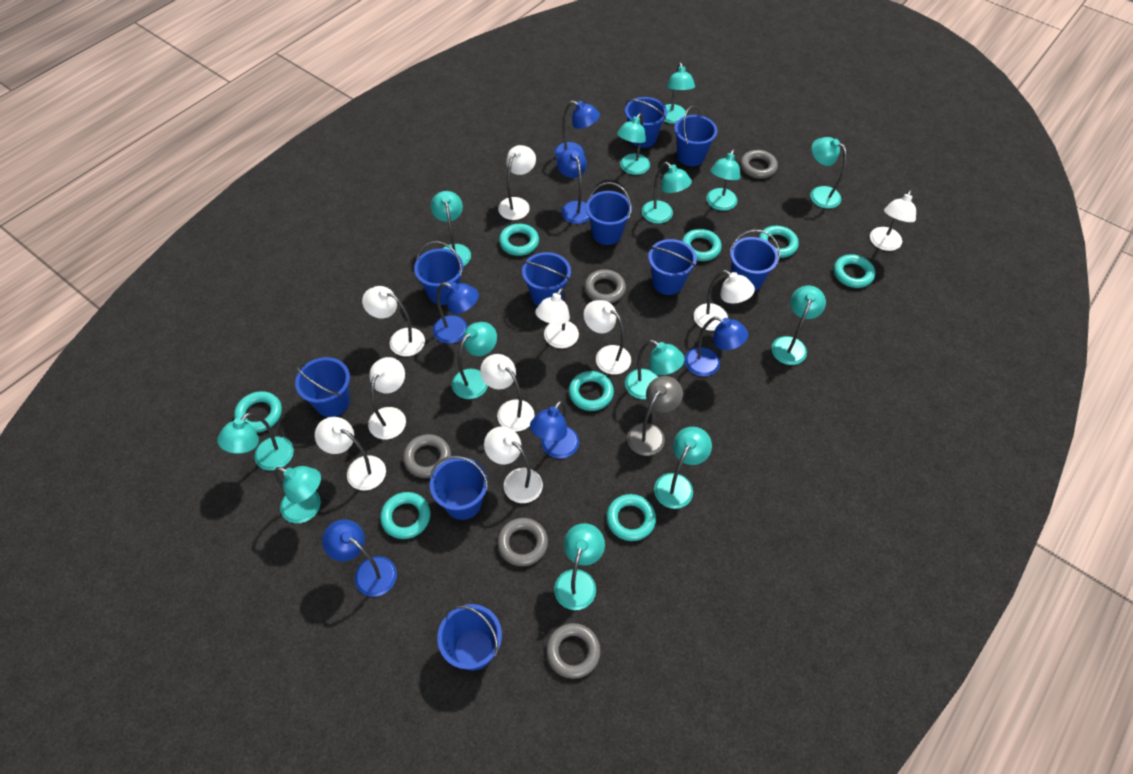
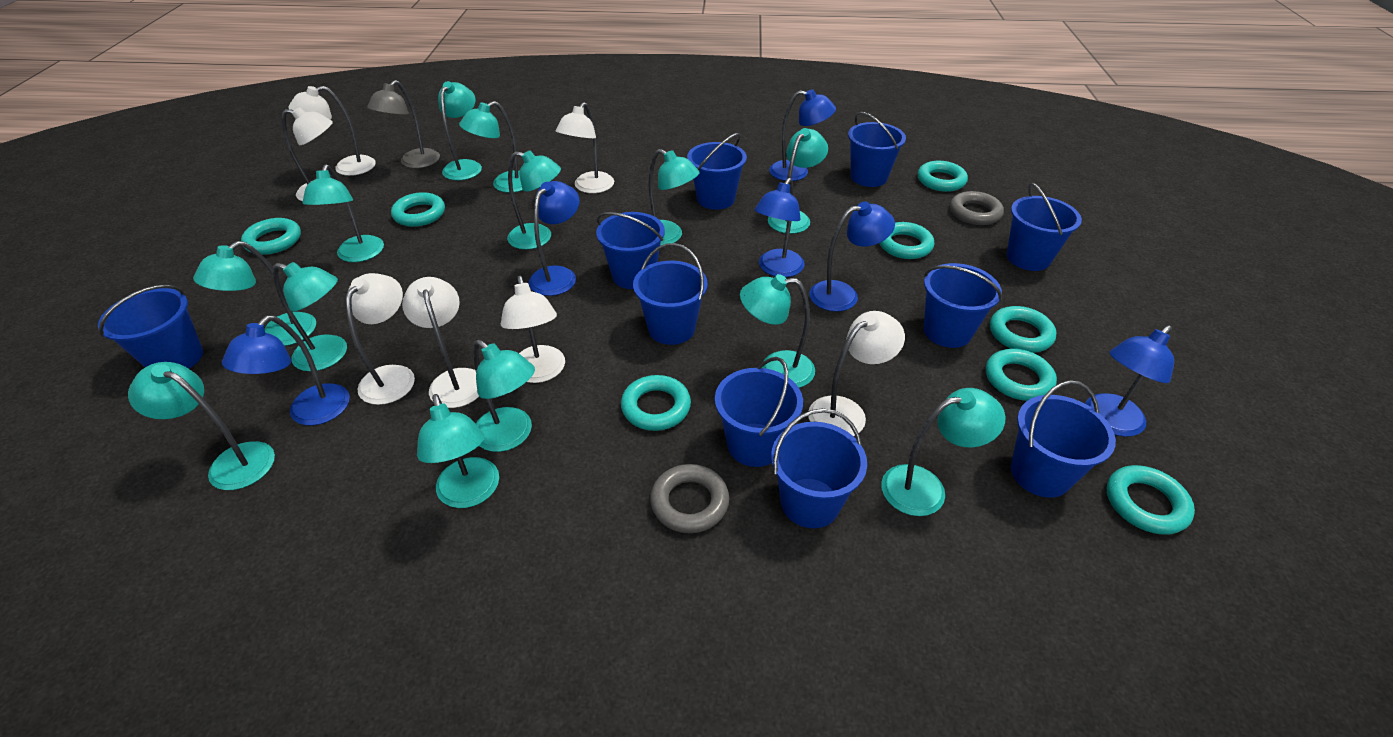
grey ring: 5 -> 2
white lamp: 10 -> 7

